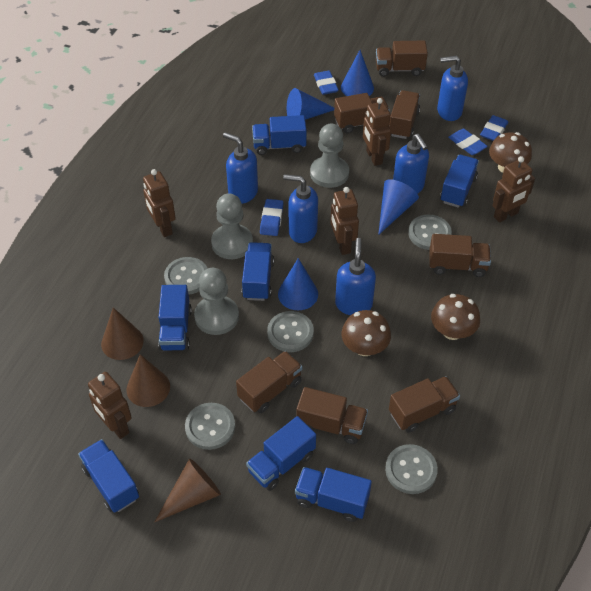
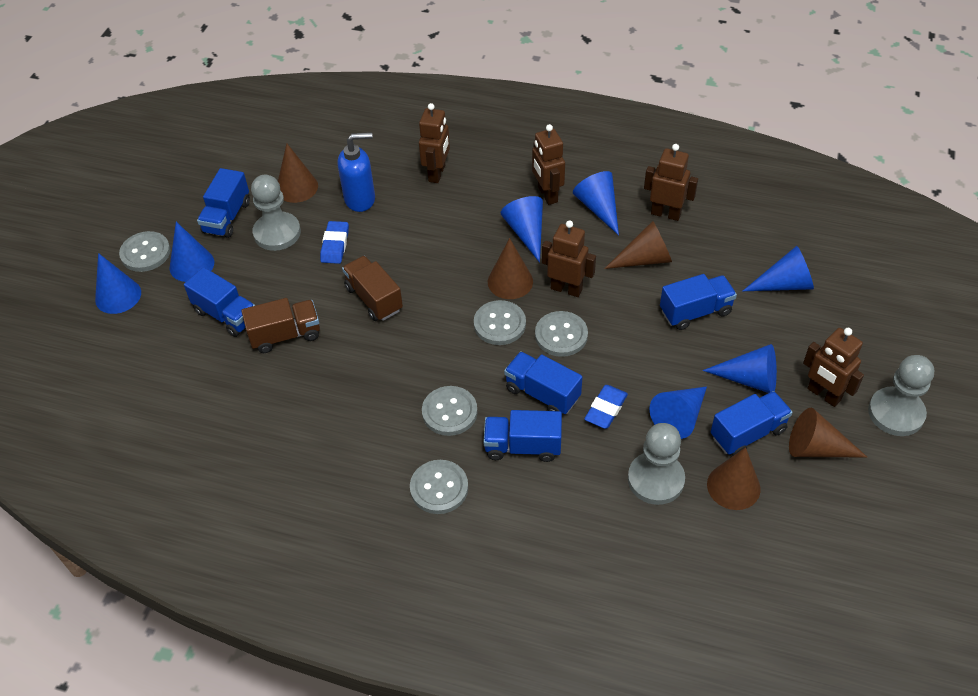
blue cone: 4 -> 7
blue eraser: 4 -> 2
blue soap dispenser: 5 -> 1
blue truck: 7 -> 6
brown cone: 3 -> 5
brown mushroom: 3 -> 0
brown truck: 7 -> 2

